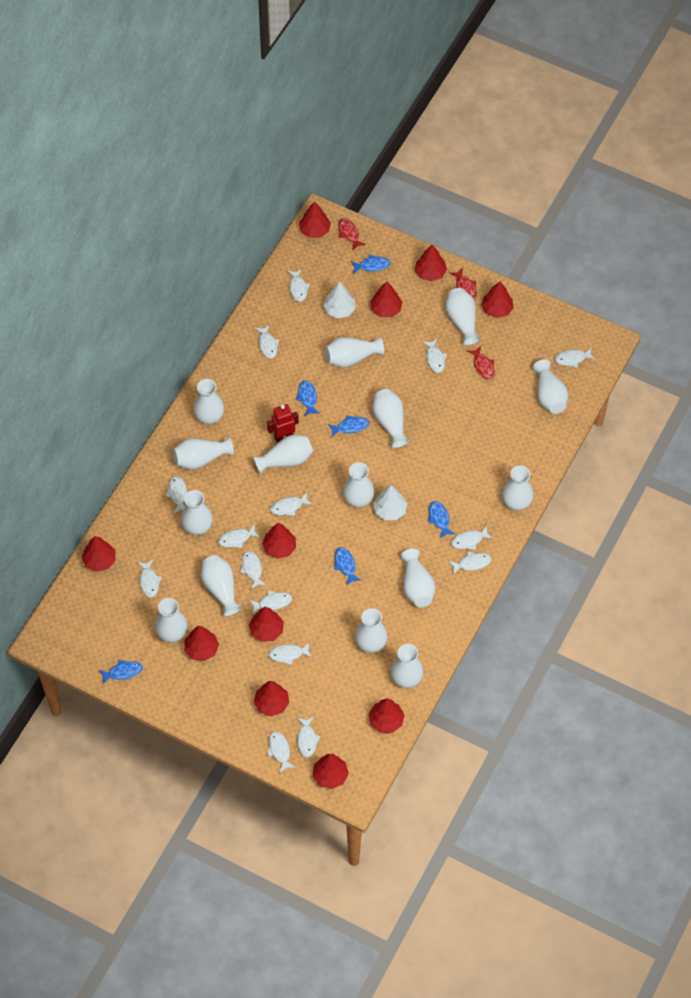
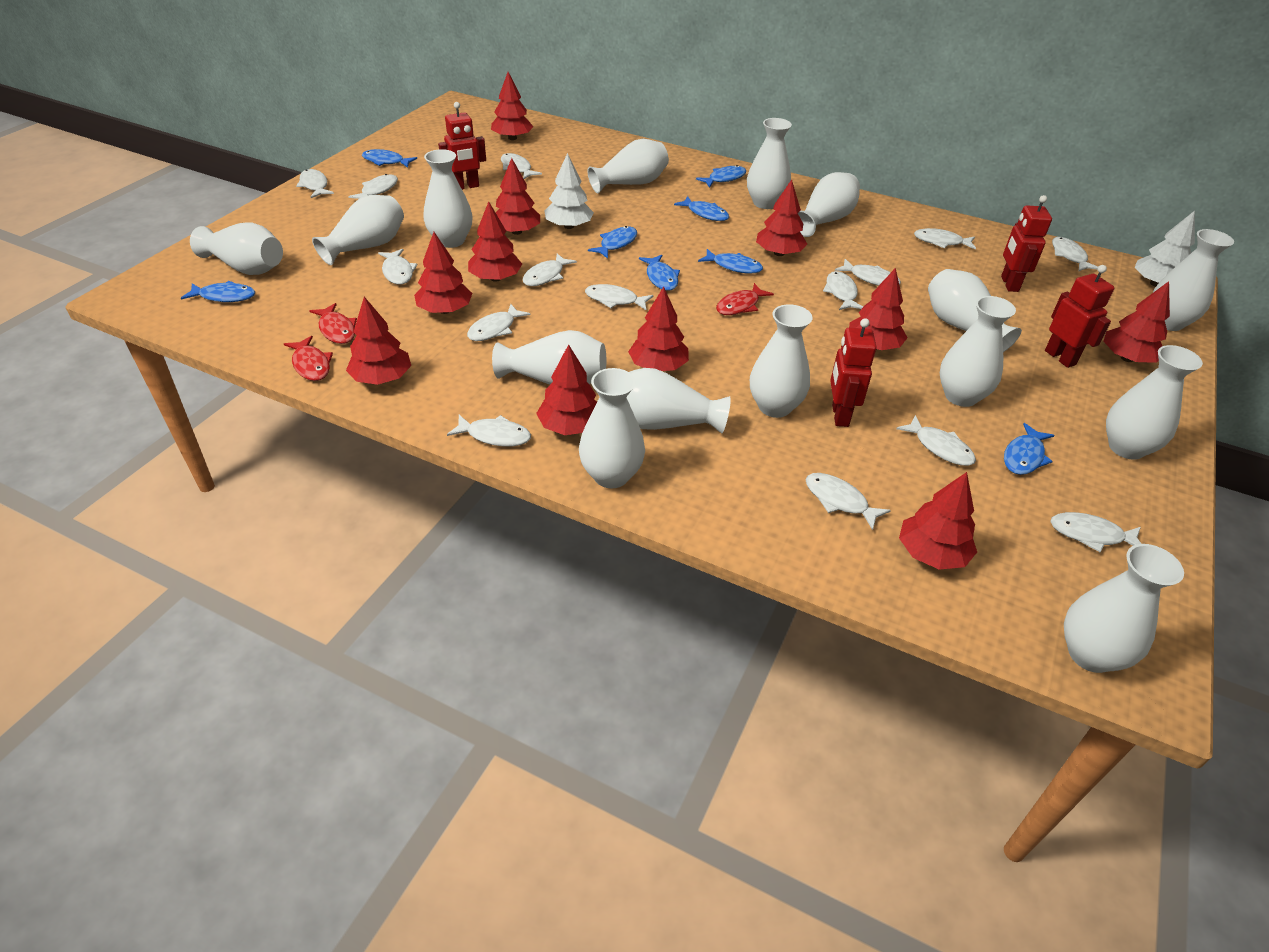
blue fish: 6 -> 8
red robot: 1 -> 4

